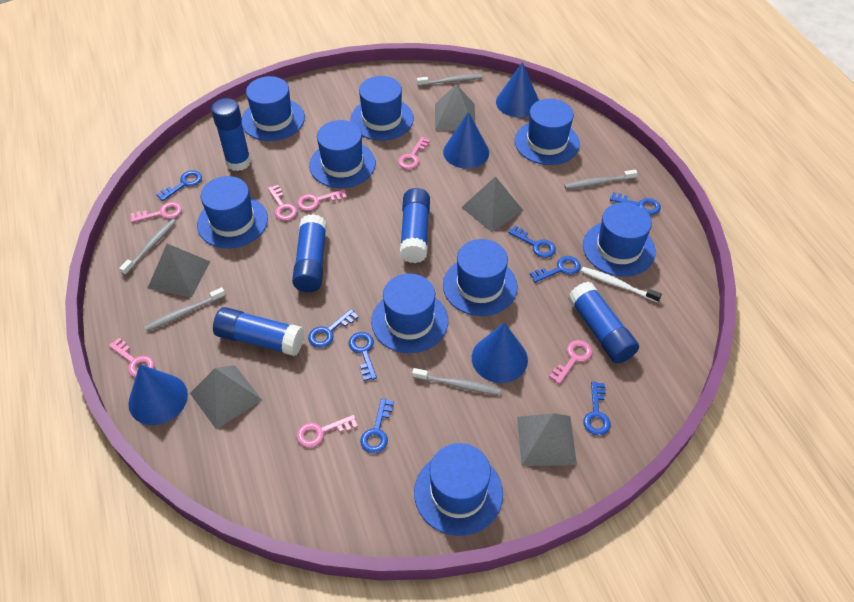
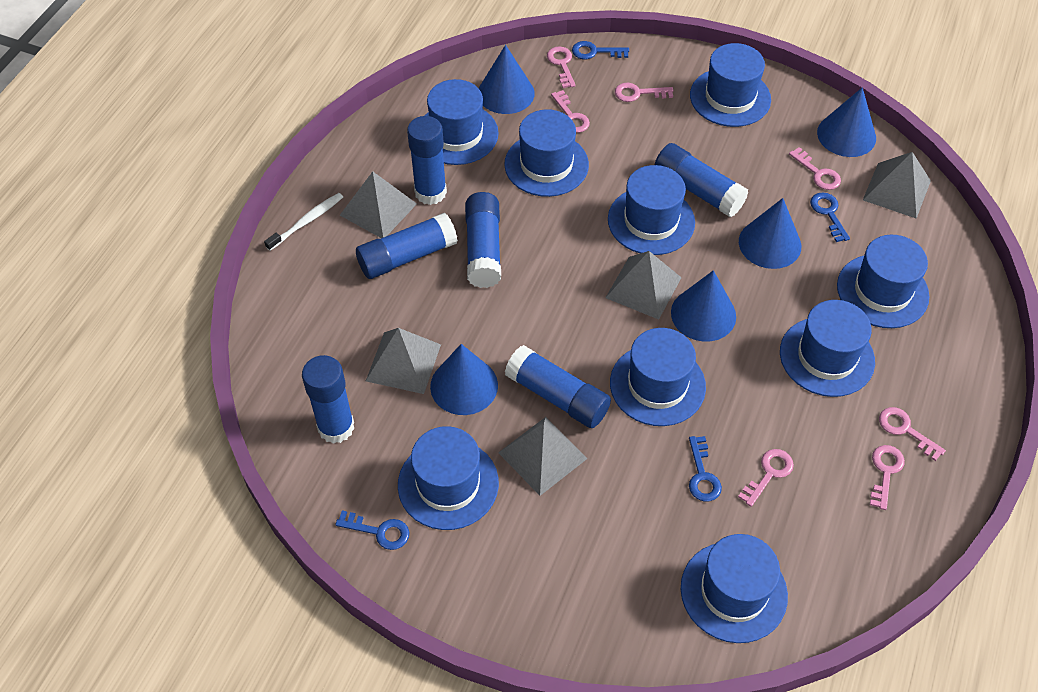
blue cone: 4 -> 5
blue glue stick: 5 -> 6
blue key: 8 -> 4
grey toothbrush: 5 -> 0

